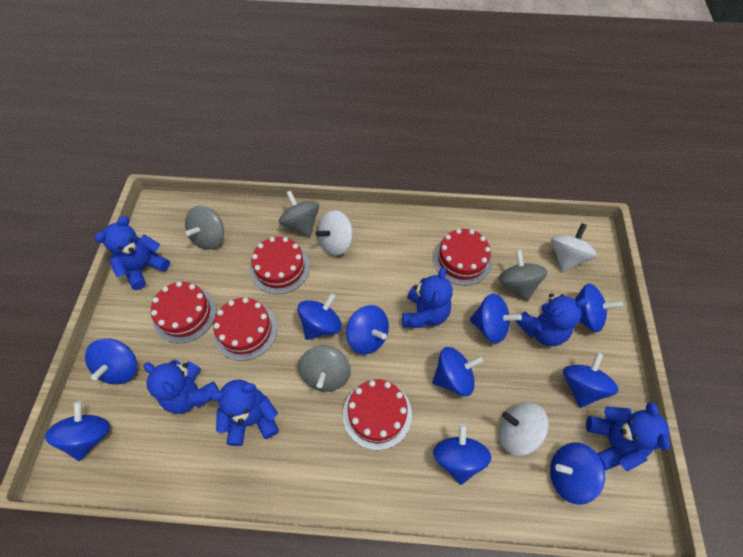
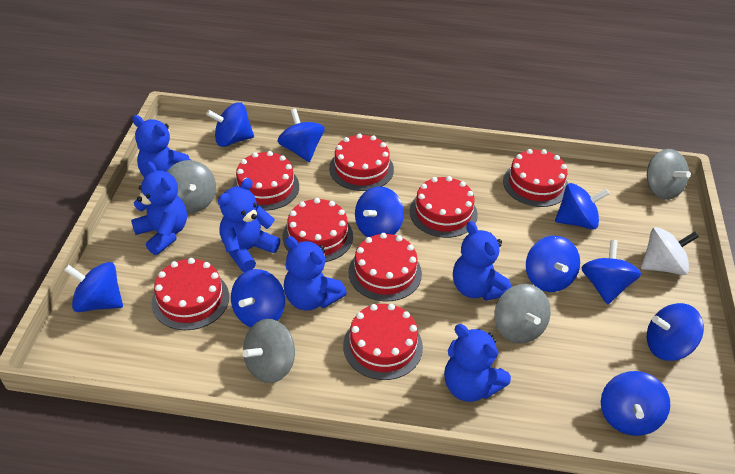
red cake: 5 -> 8
white spinning top: 3 -> 1

